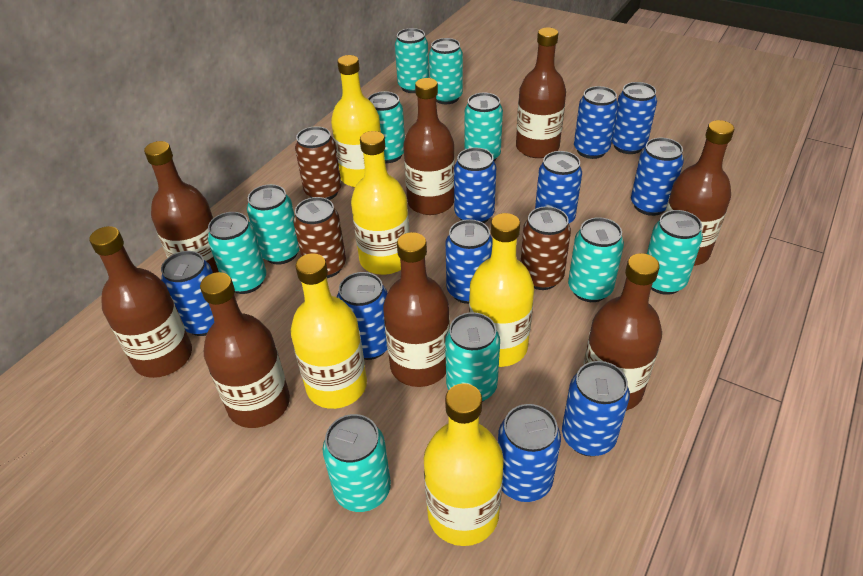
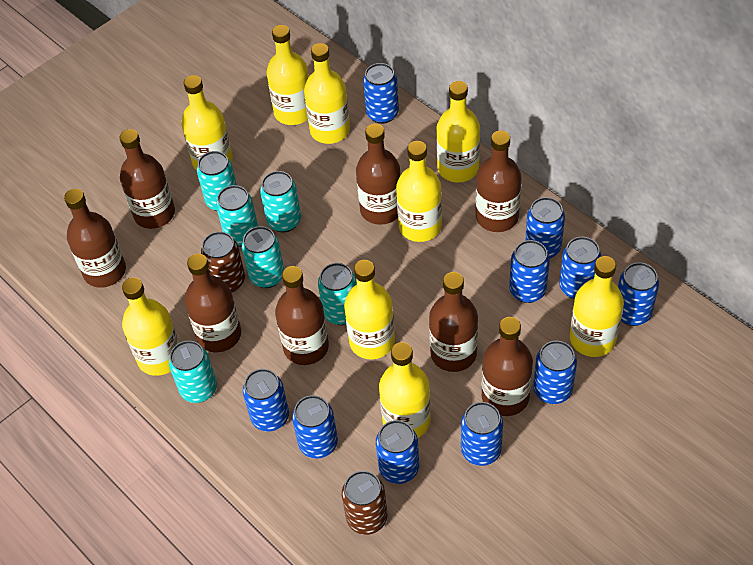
brown can: 3 -> 2
turquoise can: 10 -> 6
yellow bottle: 5 -> 9

